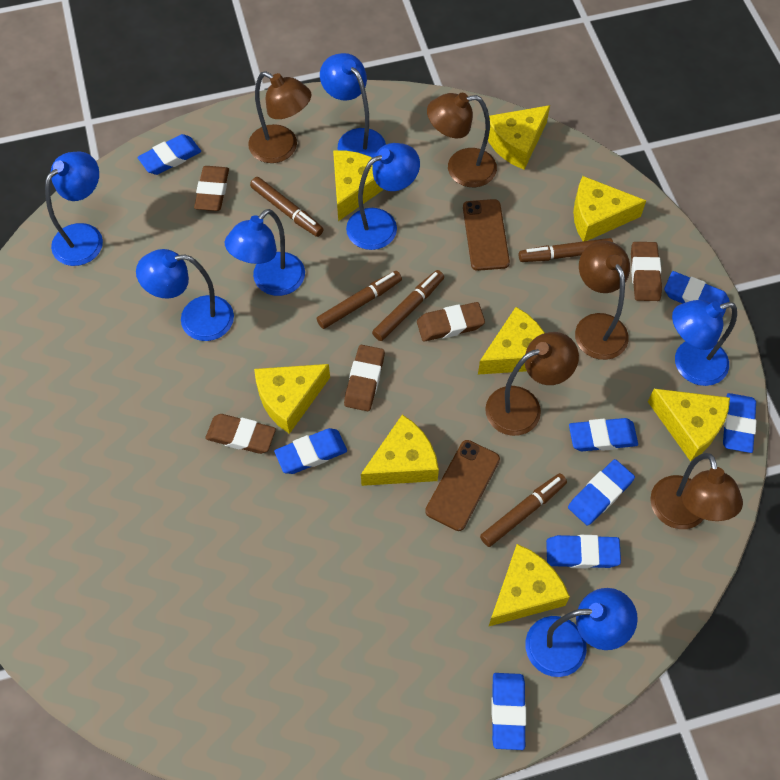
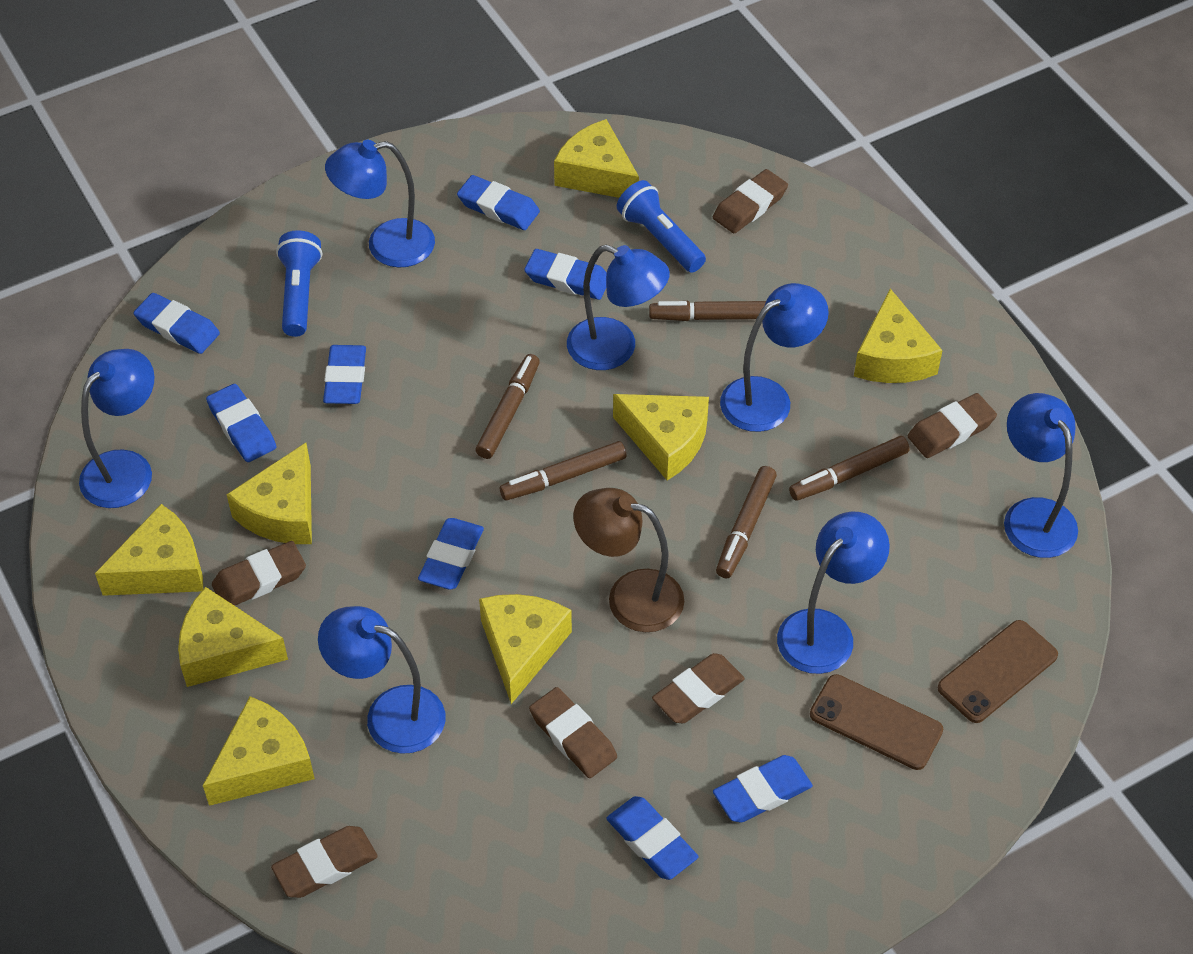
blue flashlight: 0 -> 2
brown eraser: 5 -> 6
brown lamp: 5 -> 1

